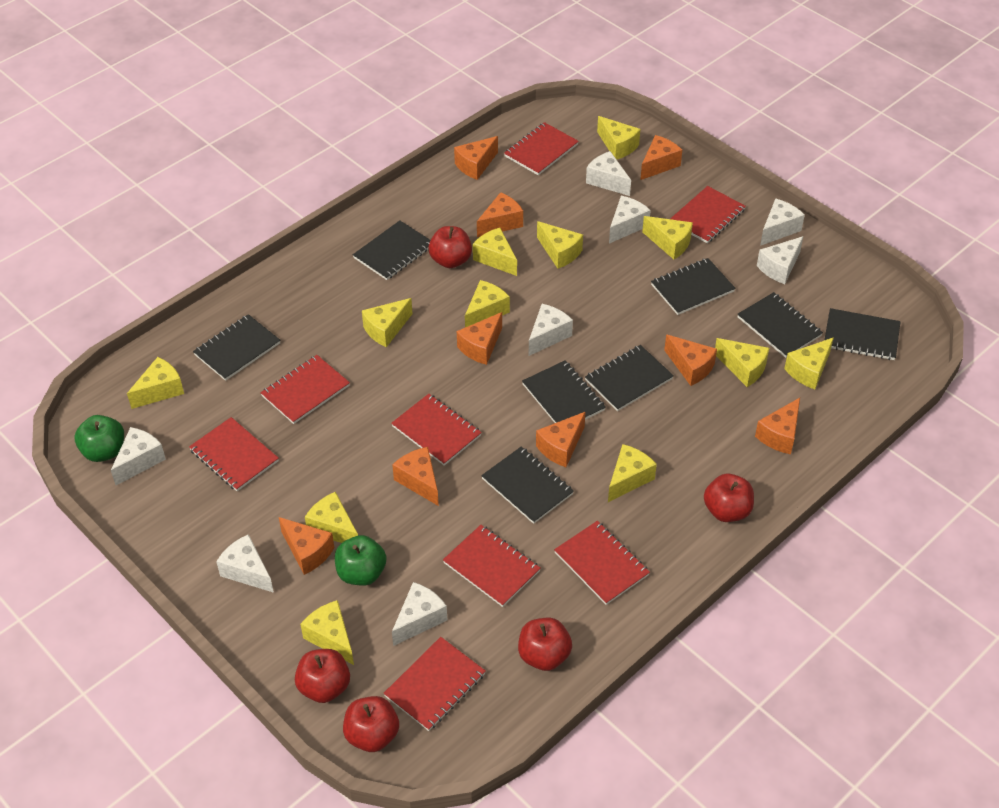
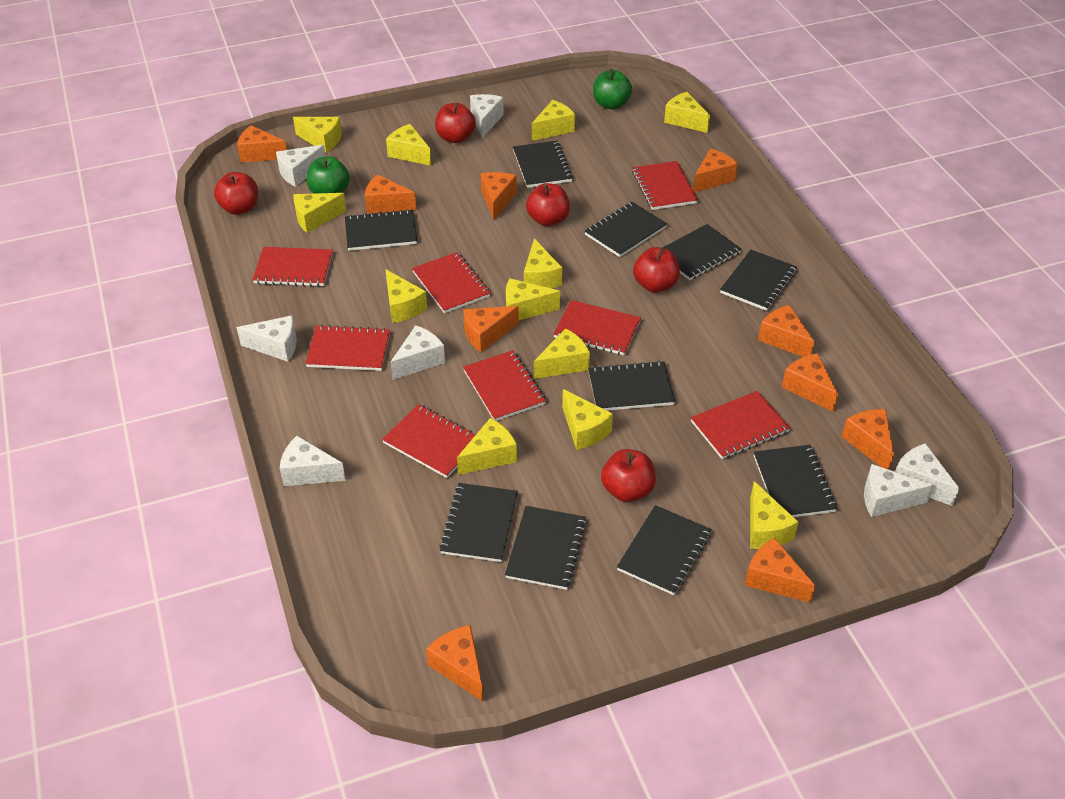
black notebook: 8 -> 10
orange cheese: 9 -> 10
white cheese: 8 -> 7

